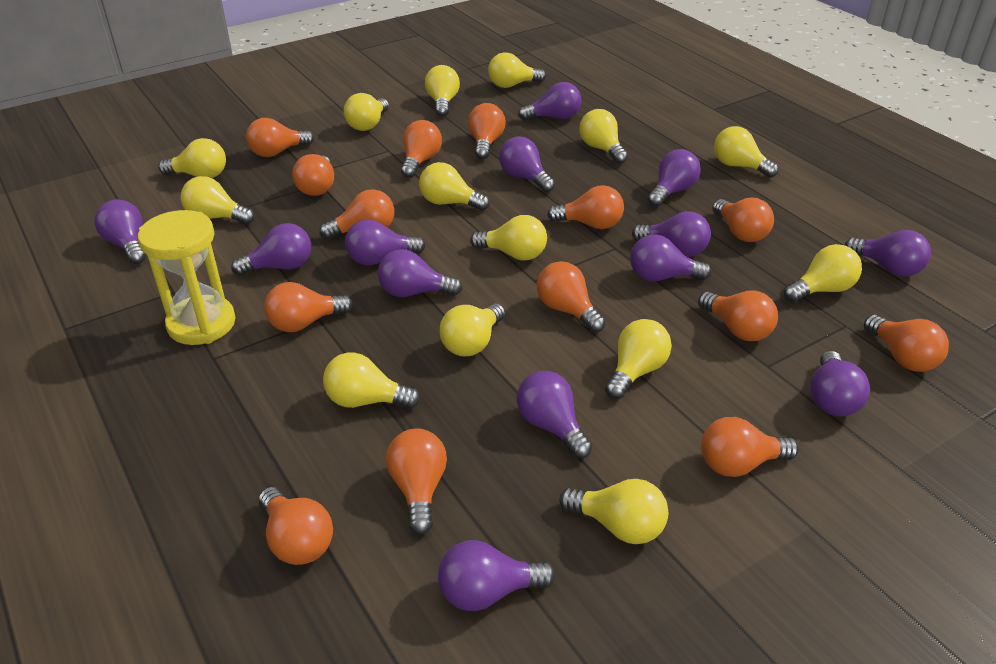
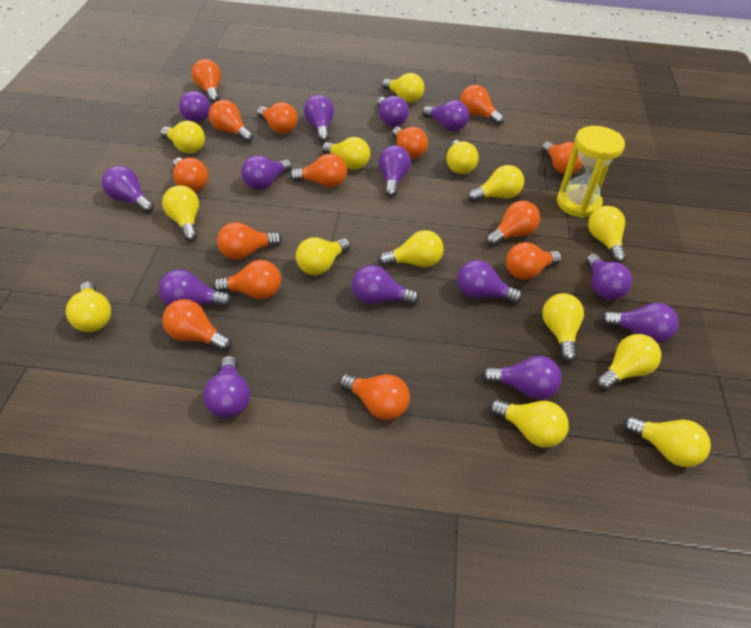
purple light bulb: 13 -> 14

